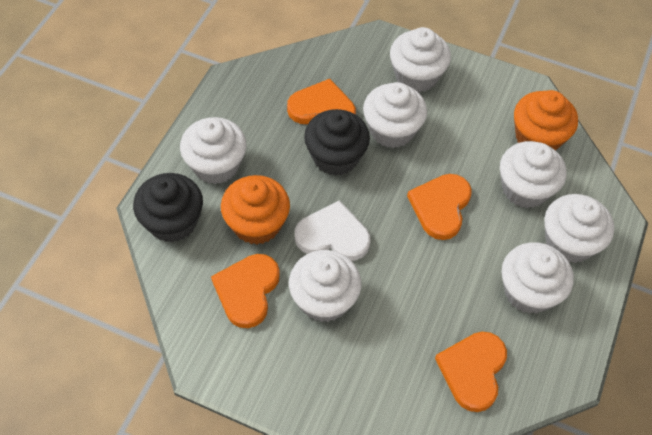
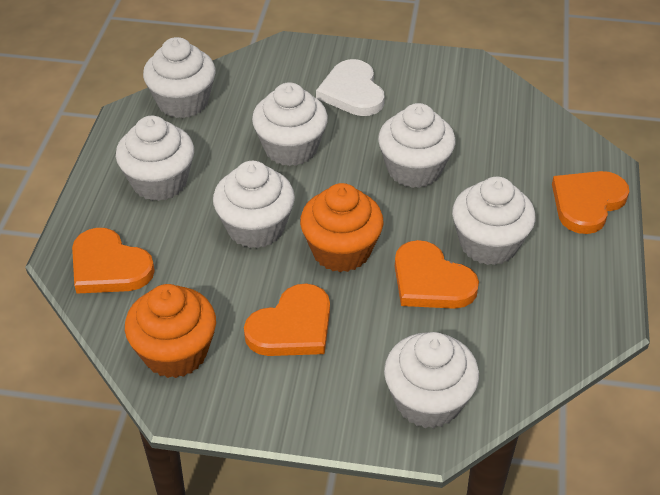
black cupcake: 2 -> 0

